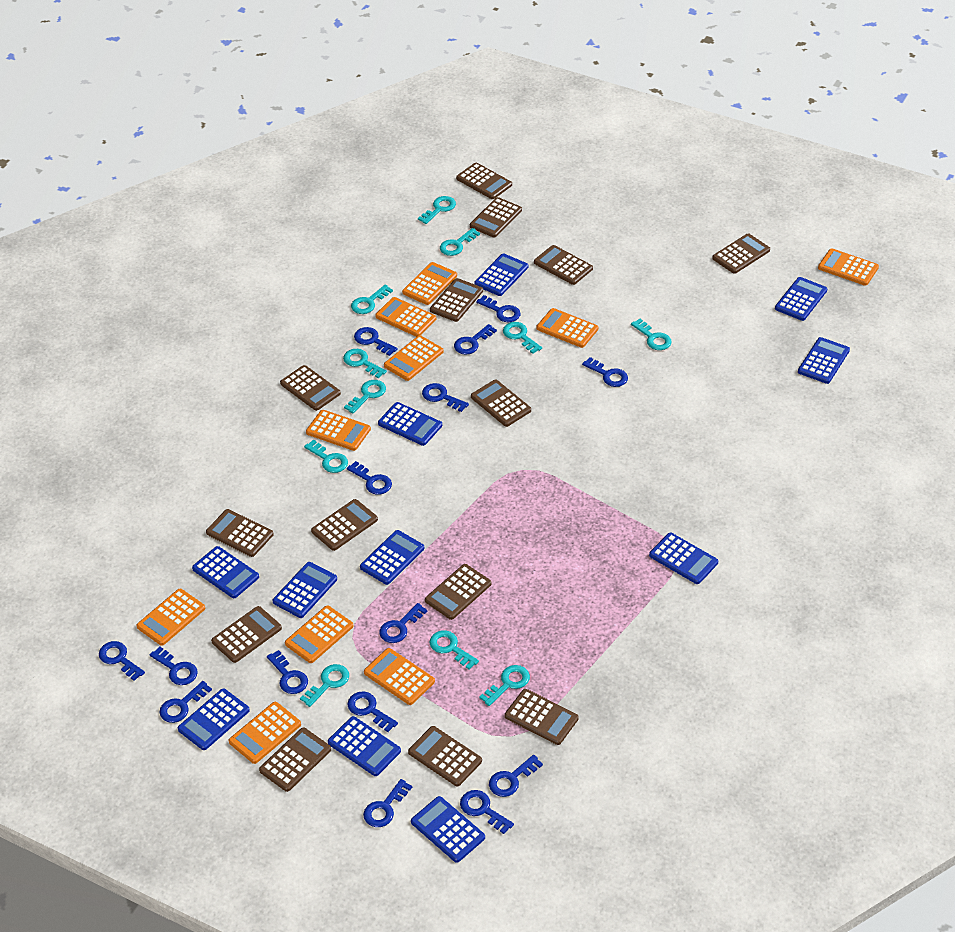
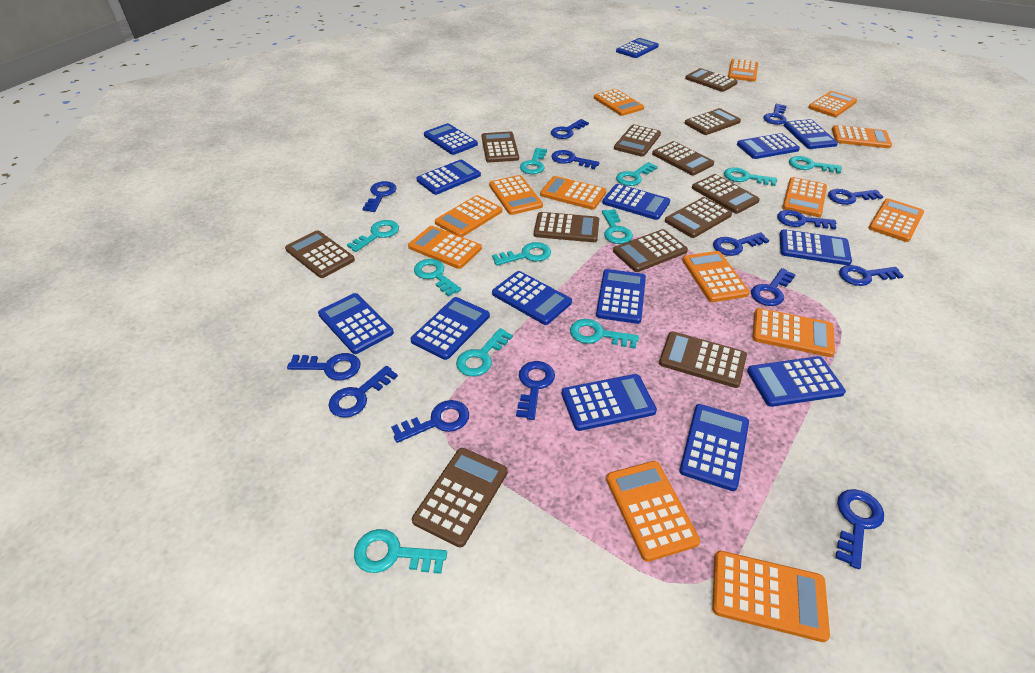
blue calculator: 11 -> 14
blue key: 15 -> 14
brown calculator: 14 -> 12
orange calculator: 10 -> 14

